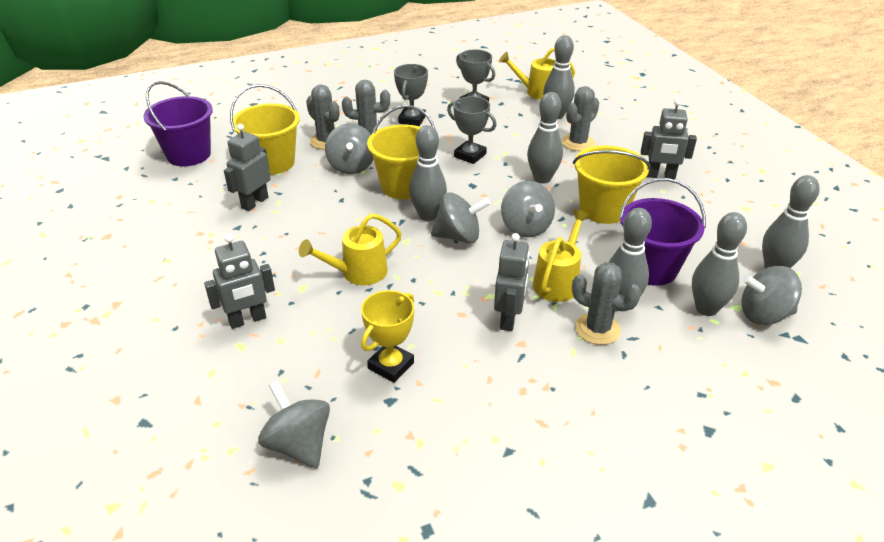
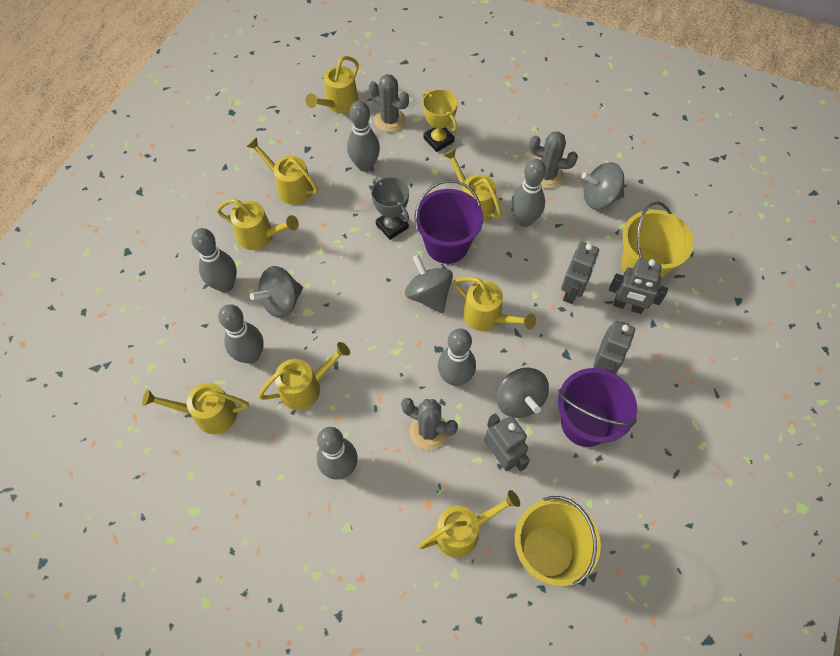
grey cactus: 4 -> 3
grey spinning top: 5 -> 4
grey trophy: 3 -> 1
yellow bucket: 3 -> 2
yellow watering can: 3 -> 8

